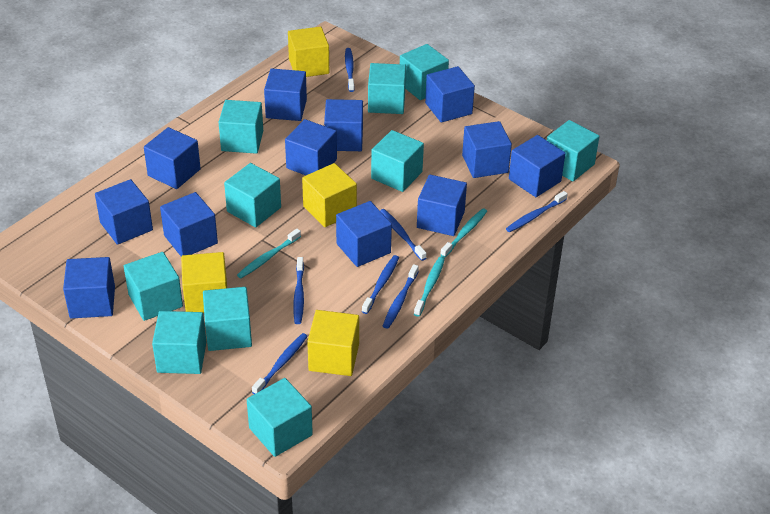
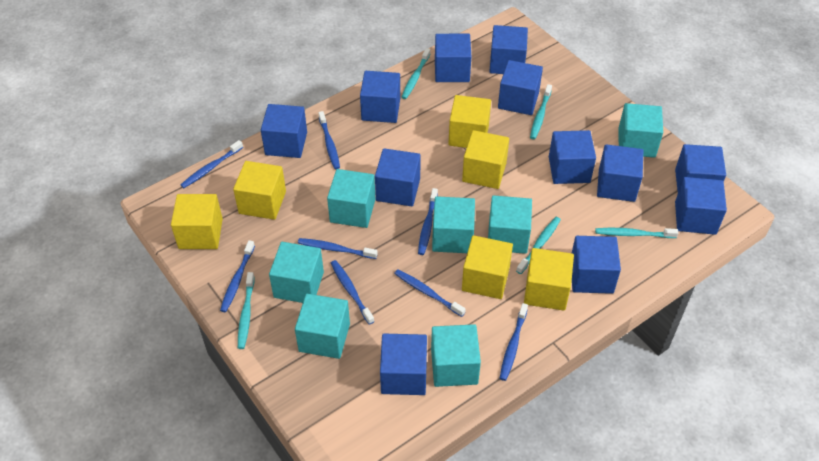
blue toothbrush: 7 -> 8
turquoise cube: 10 -> 7
turquoise toothbrush: 3 -> 5
yellow cube: 4 -> 6

